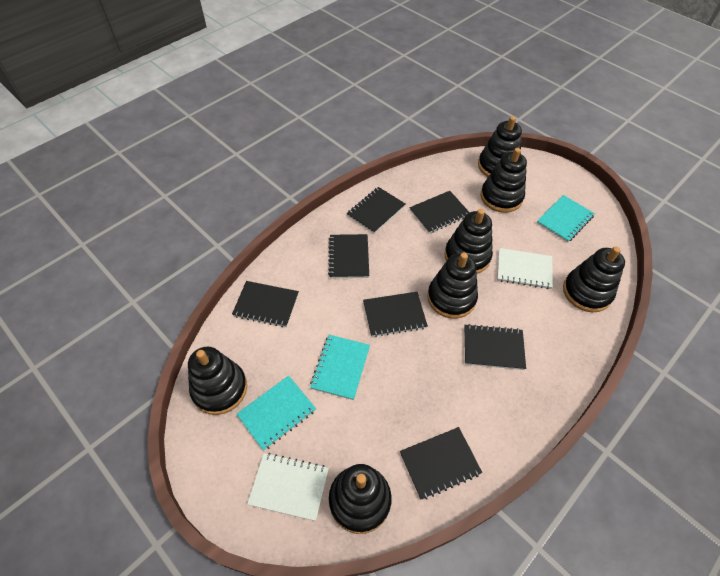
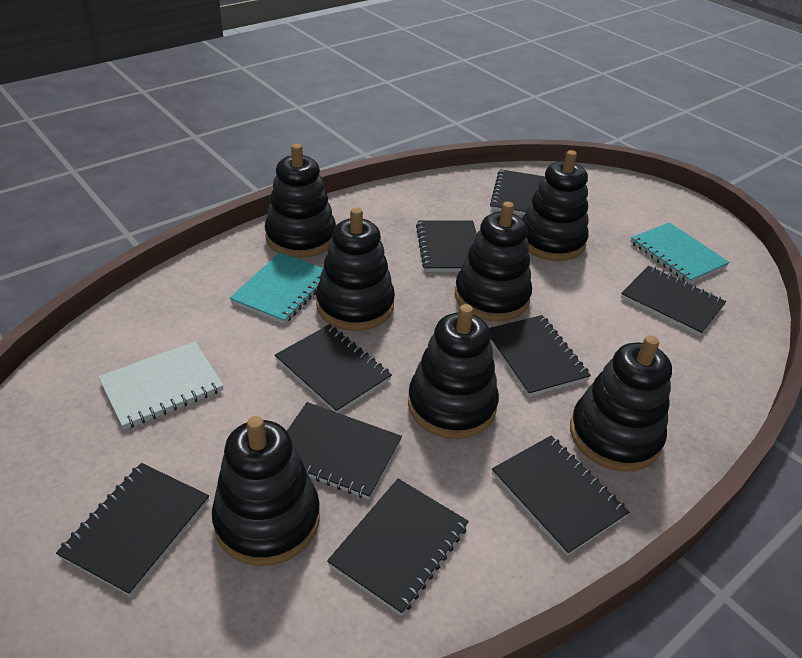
black notebook: 7 -> 9
turquoise notebook: 3 -> 2
white notebook: 2 -> 1

